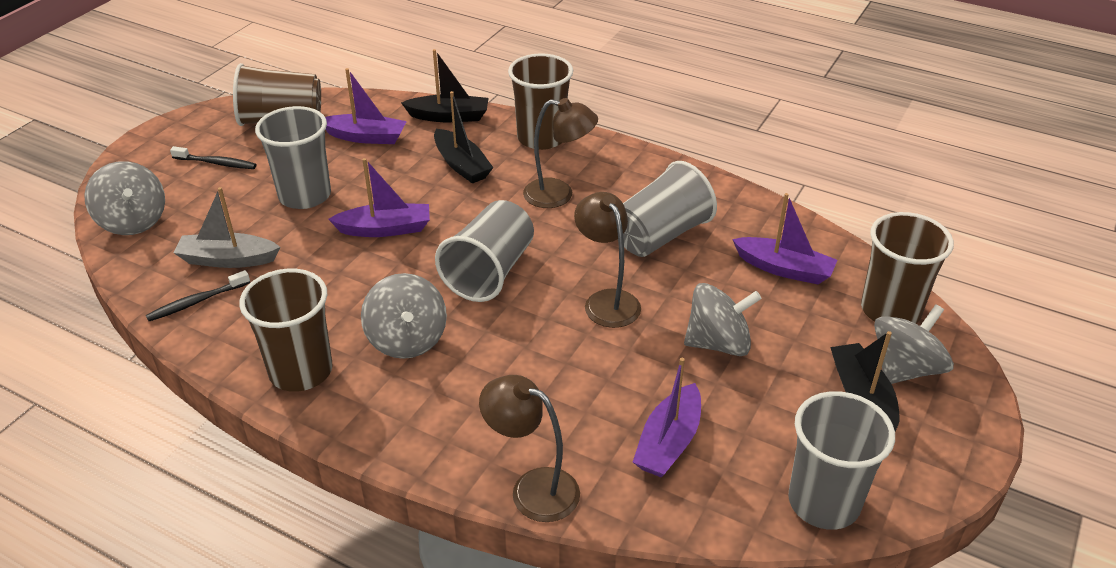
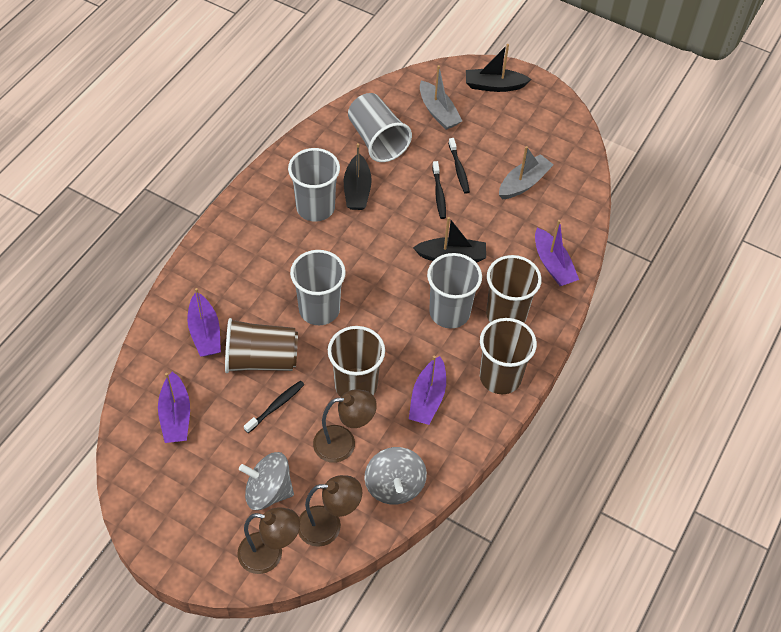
black toothbrush: 2 -> 3
grey boat: 1 -> 2
grey spinning top: 4 -> 2

